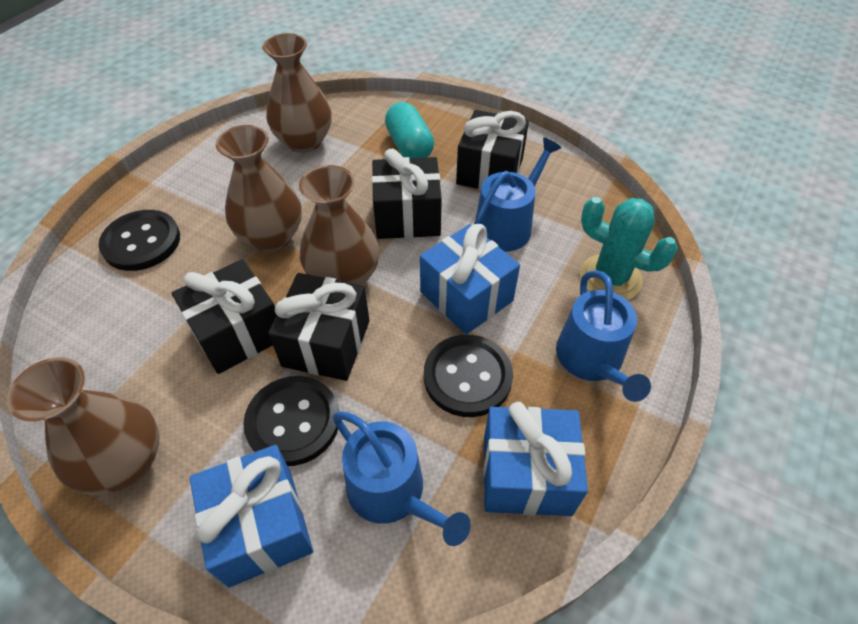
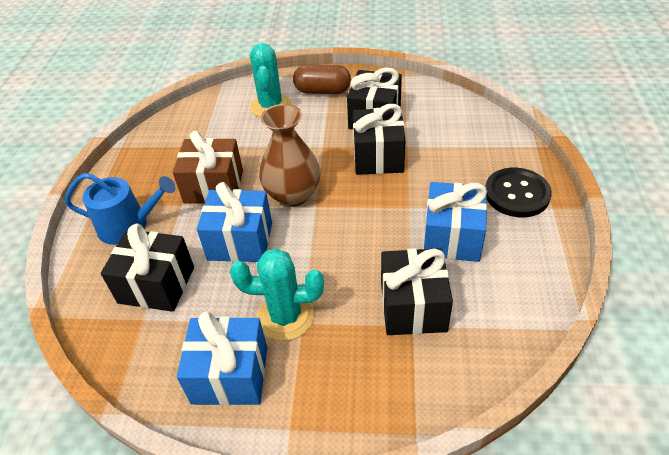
black button: 3 -> 1
blue watering can: 3 -> 1
brown capsule: 0 -> 1
brown gift: 0 -> 1
brown vase: 4 -> 1
turquoise cactus: 1 -> 2
turquoise capsule: 1 -> 0

